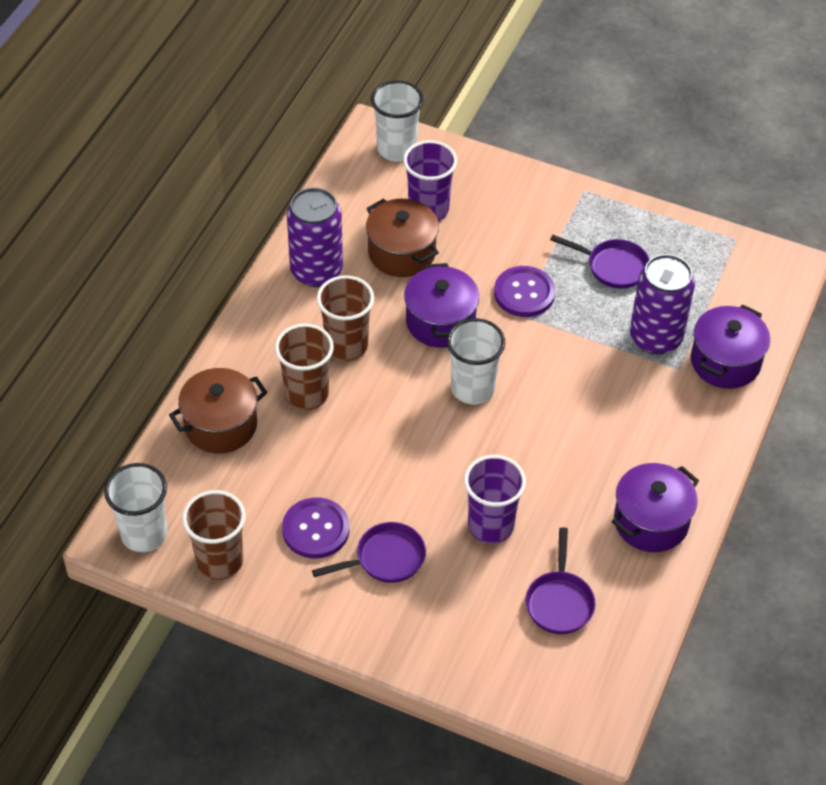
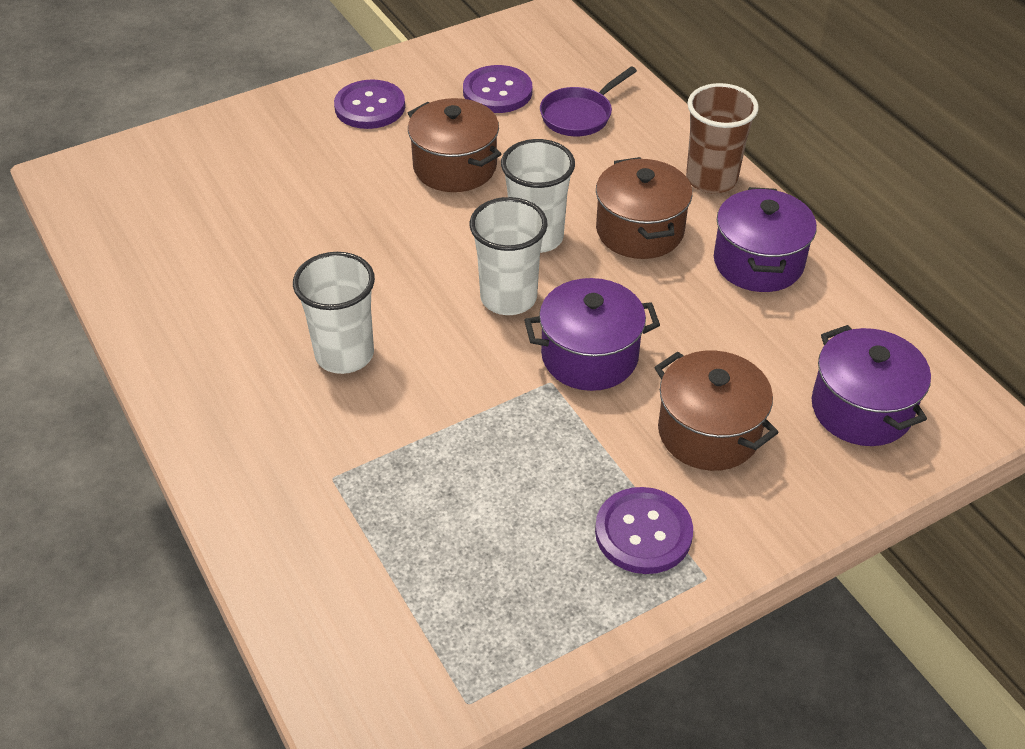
brown cup: 3 -> 1
brown pot: 2 -> 3
purple button: 2 -> 3
purple can: 2 -> 0
purple cup: 2 -> 0
purple pan: 3 -> 1

